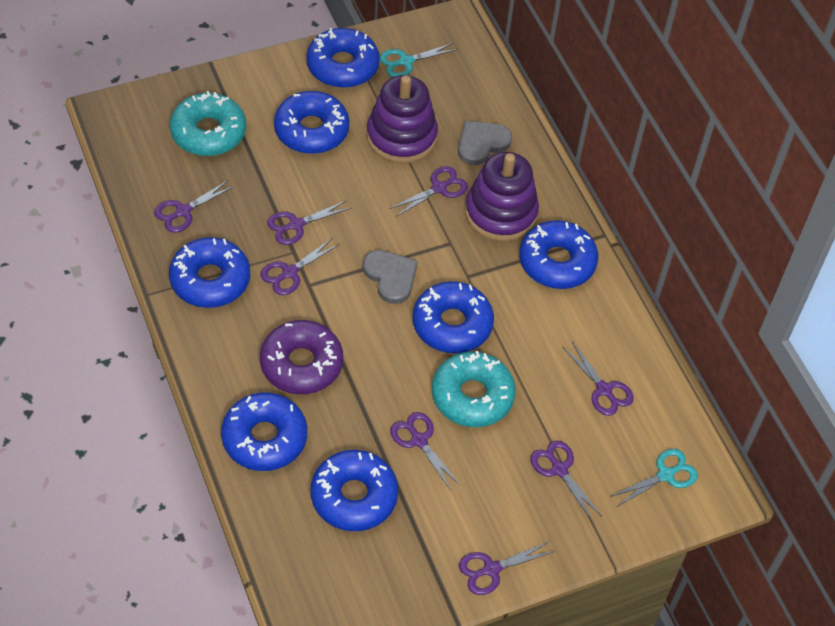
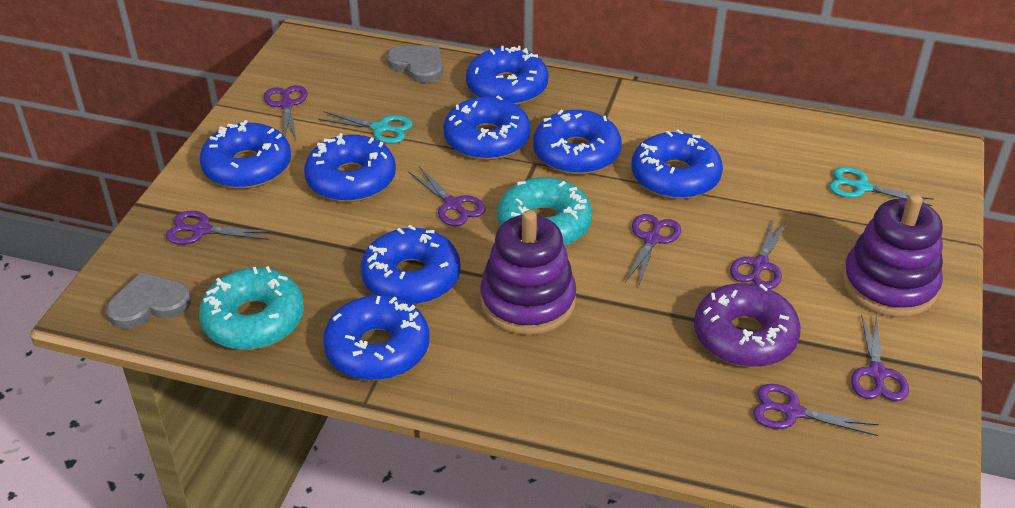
blue donut: 7 -> 8
purple scissors: 8 -> 7

